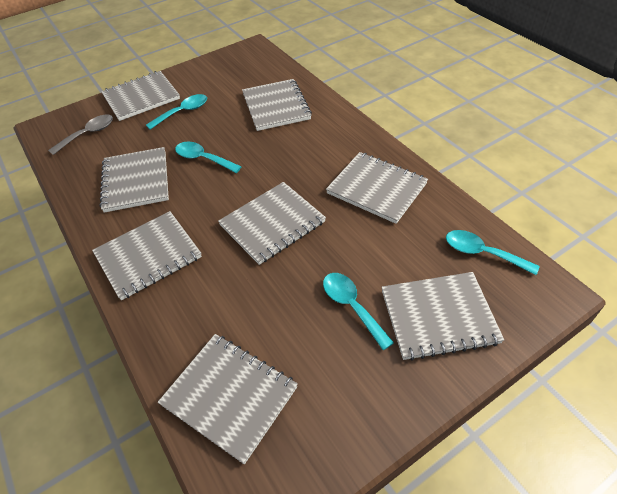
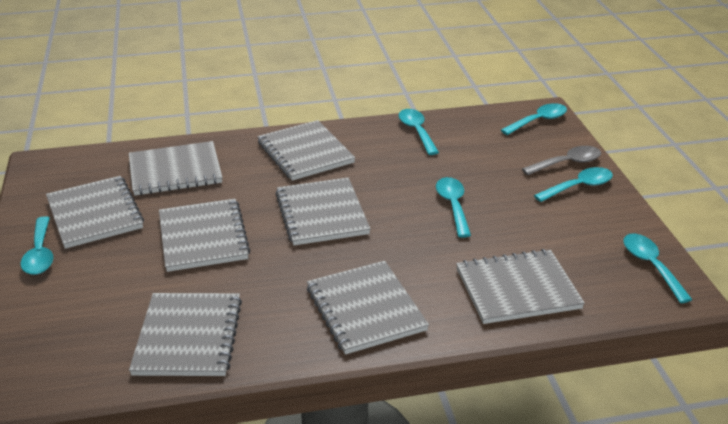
turquoise spoon: 4 -> 6

